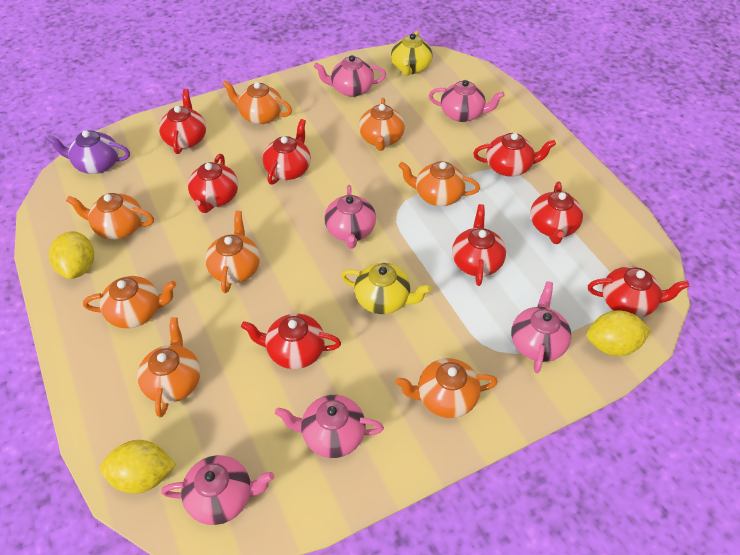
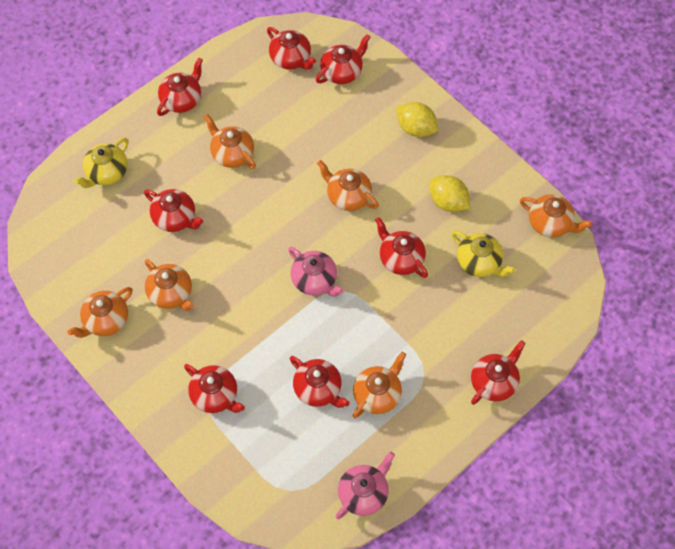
orange teapot: 8 -> 6
pink teapot: 6 -> 2
purple teapot: 1 -> 0
yellow lemon: 3 -> 2

